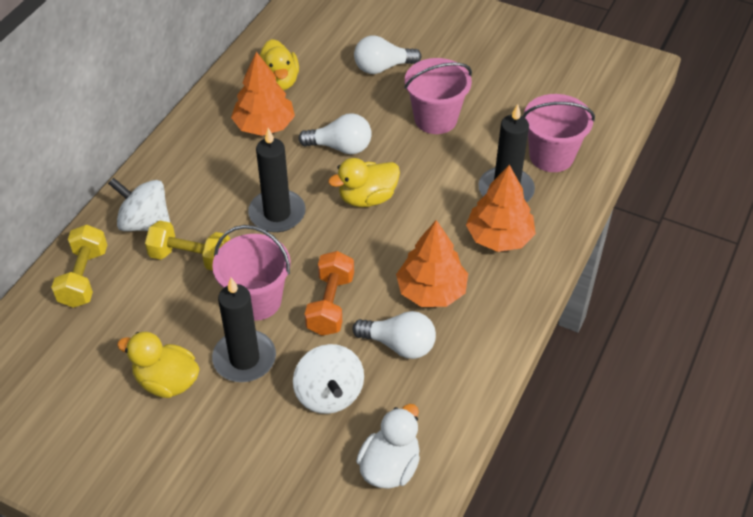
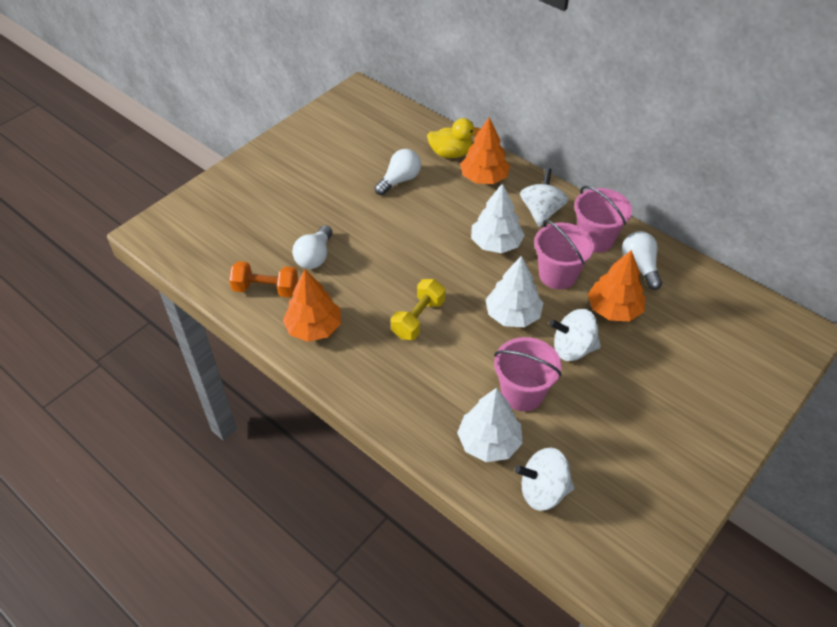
black candle: 3 -> 0
white duck: 1 -> 0
white spinning top: 2 -> 3
white tree: 0 -> 3
yellow duck: 3 -> 1
yellow dumbbell: 2 -> 1

